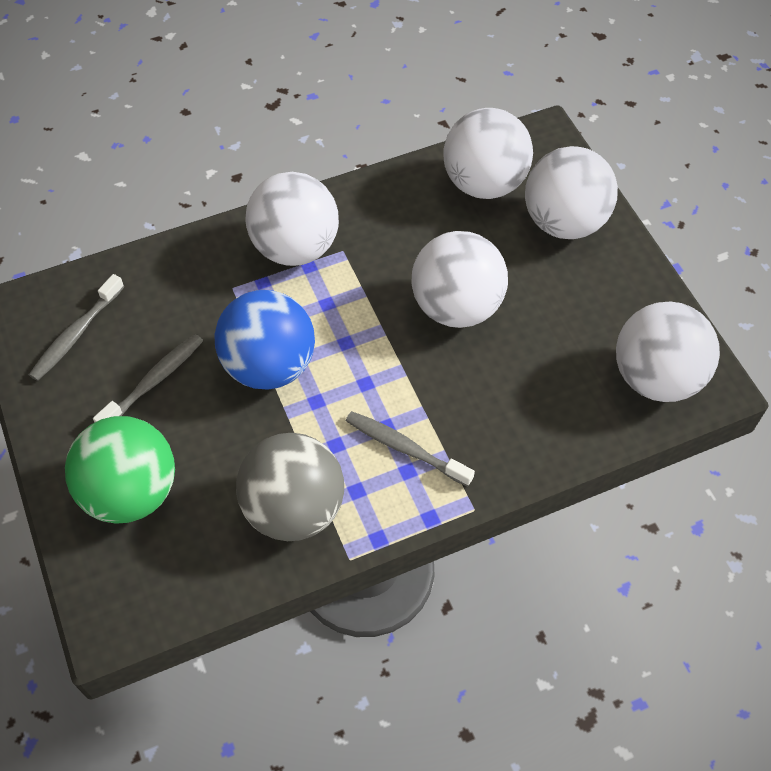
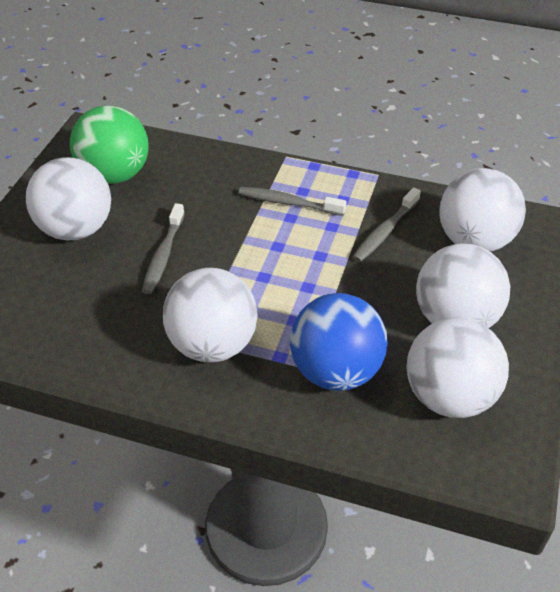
grey ball: 1 -> 0

